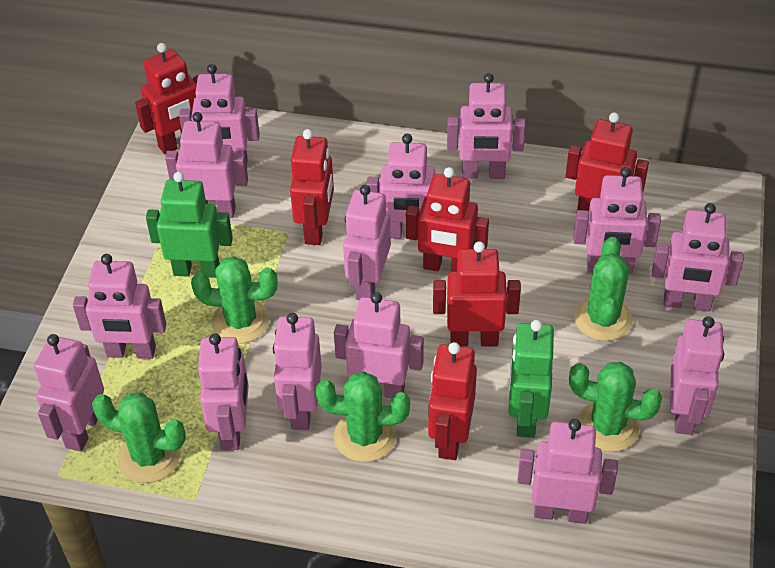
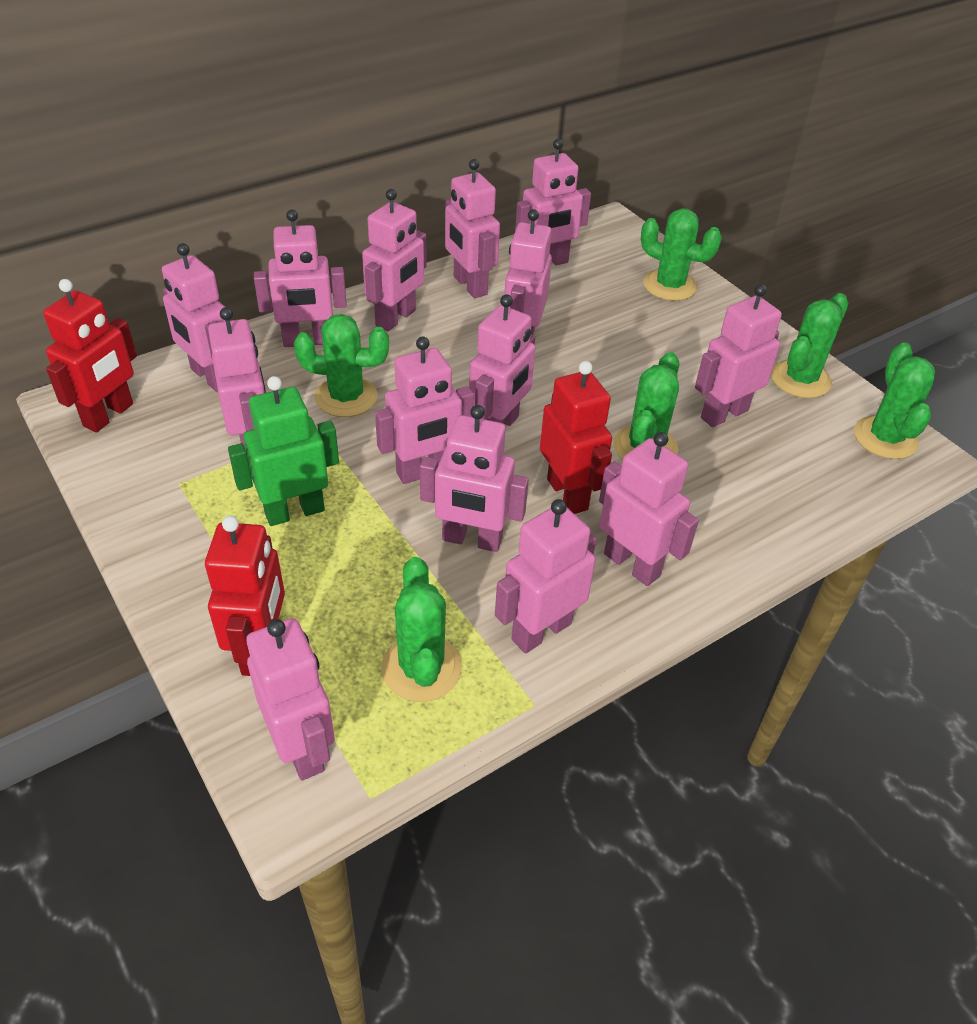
green cactus: 5 -> 6
green robot: 2 -> 1
red robot: 6 -> 3

